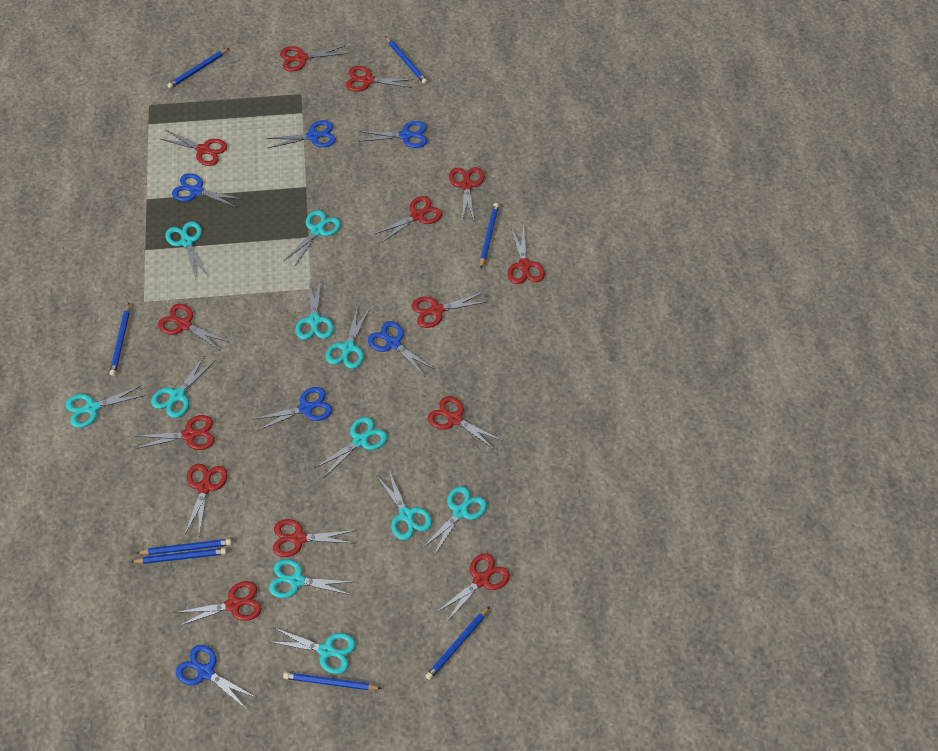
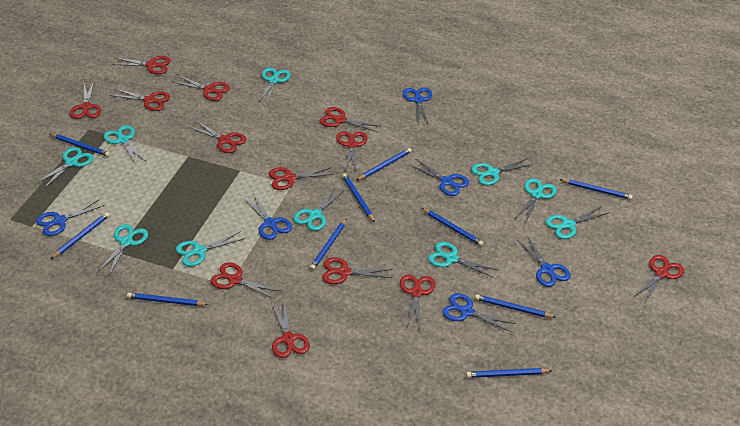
blue pencil: 8 -> 10
red scissors: 14 -> 13
turquoise scissors: 11 -> 10

